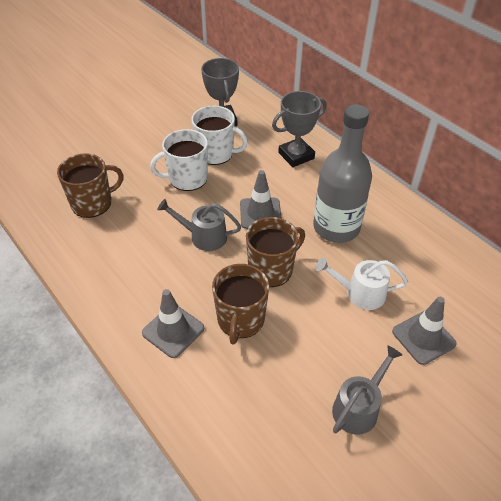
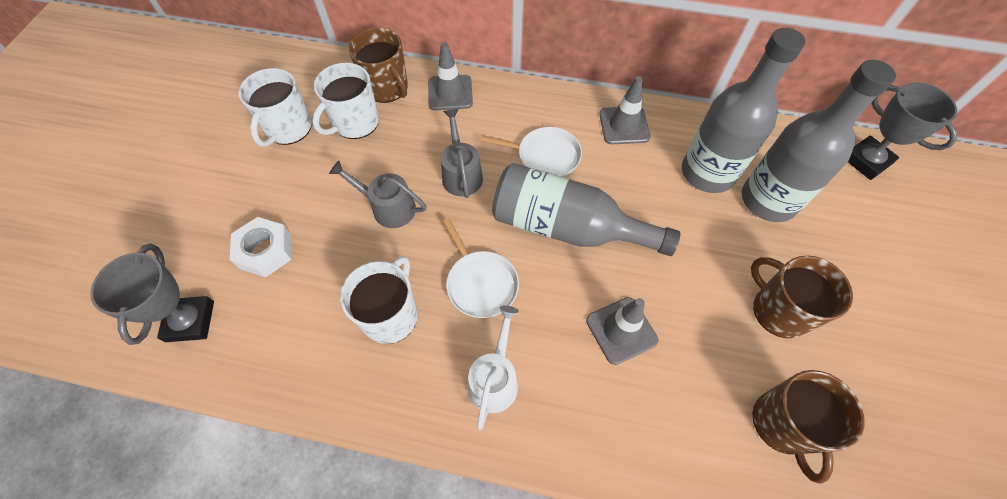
grey bottle: 1 -> 3
white mug: 2 -> 3
white nut: 0 -> 1
white pan: 0 -> 2

